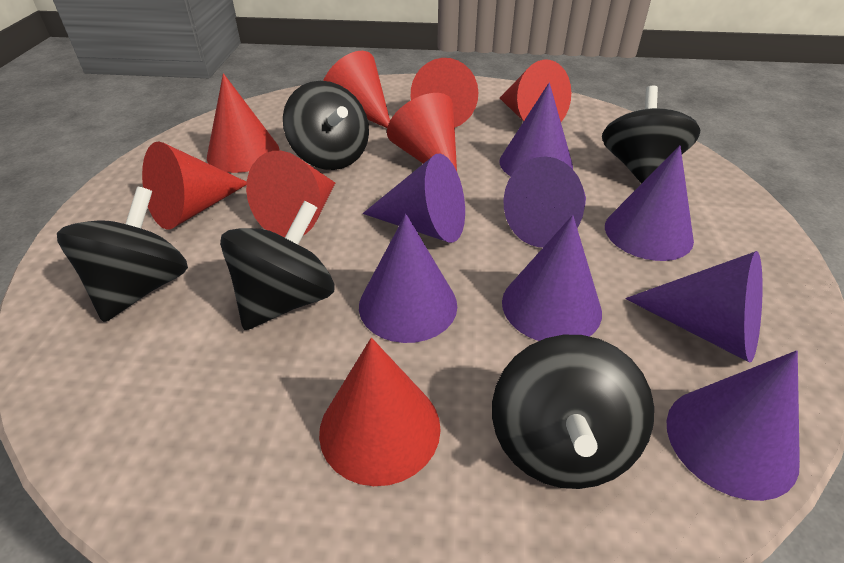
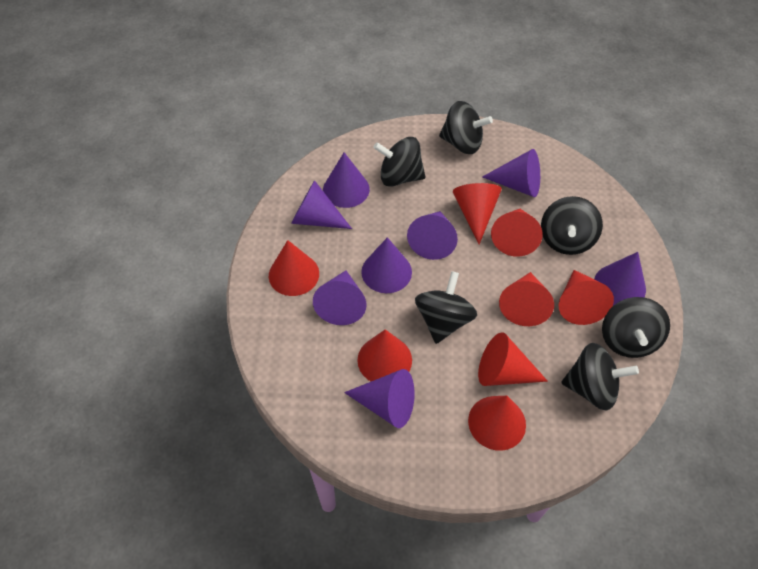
black spinning top: 5 -> 6

